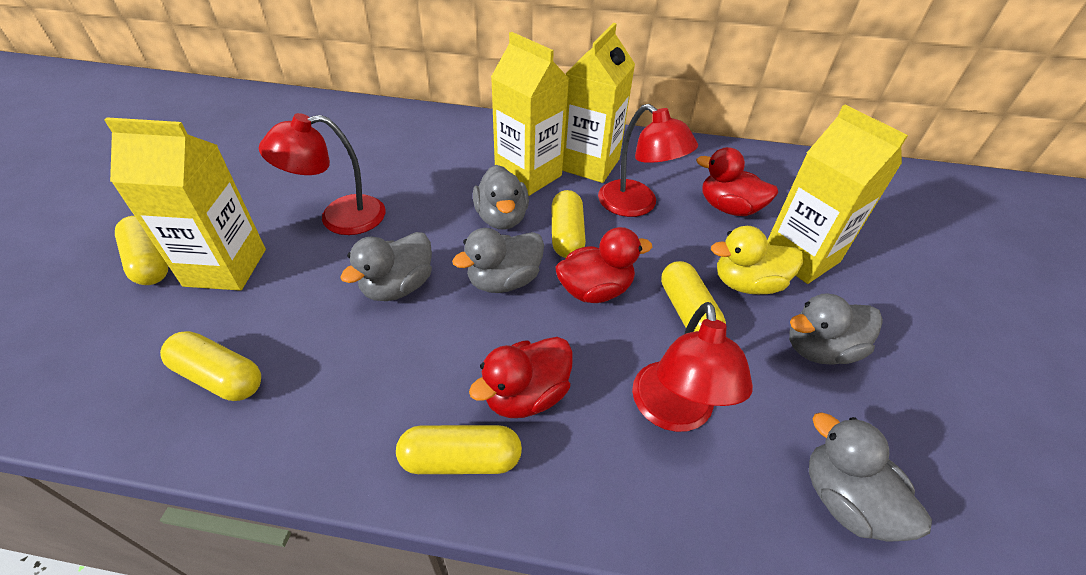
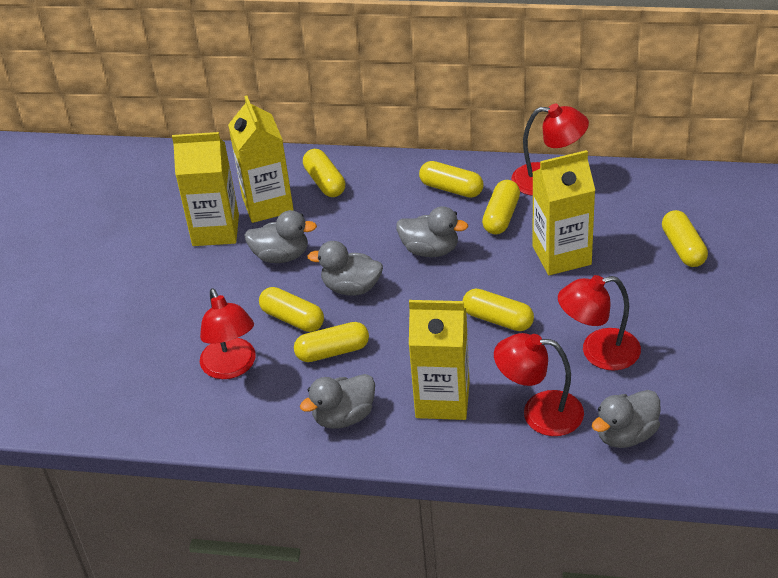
red duck: 3 -> 0
red lamp: 3 -> 4
yellow capsule: 5 -> 7
yellow duck: 1 -> 0

